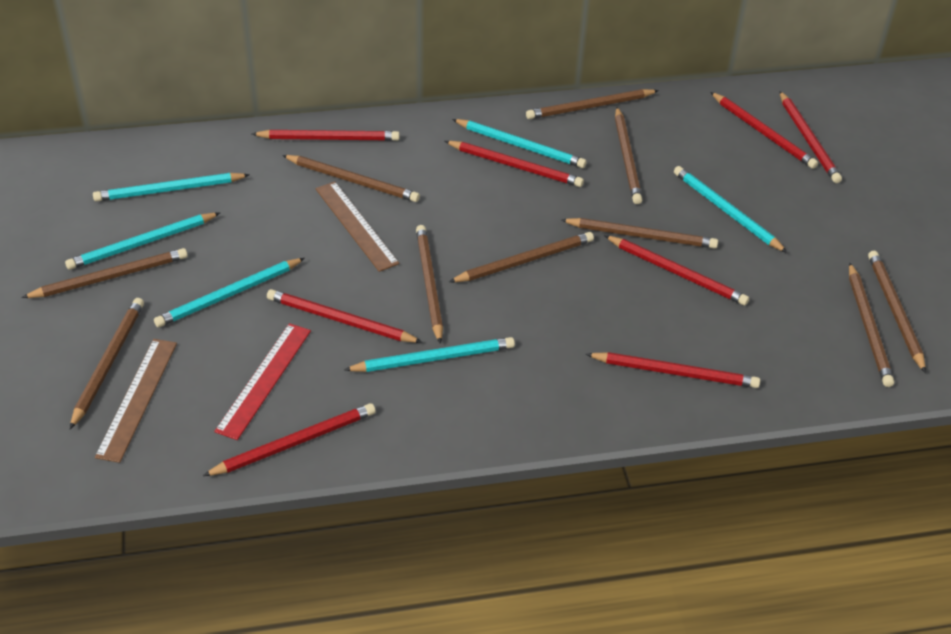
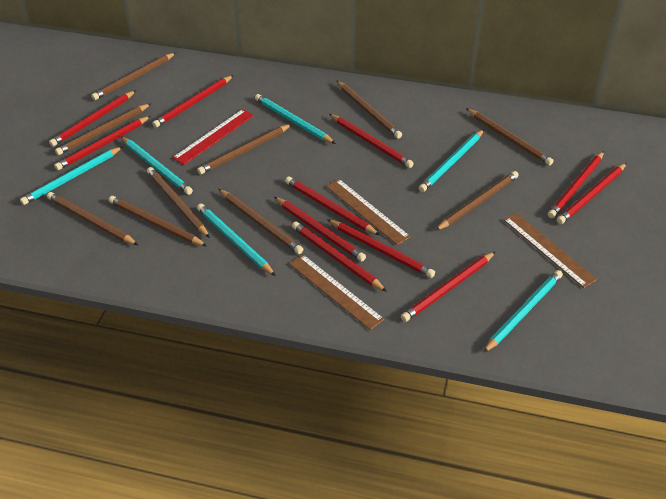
brown ruler: 2 -> 3
red pencil: 8 -> 11

